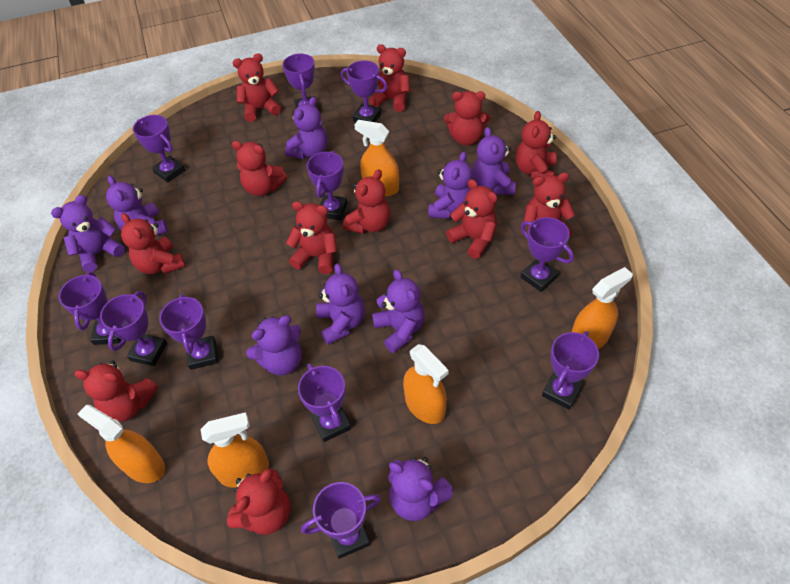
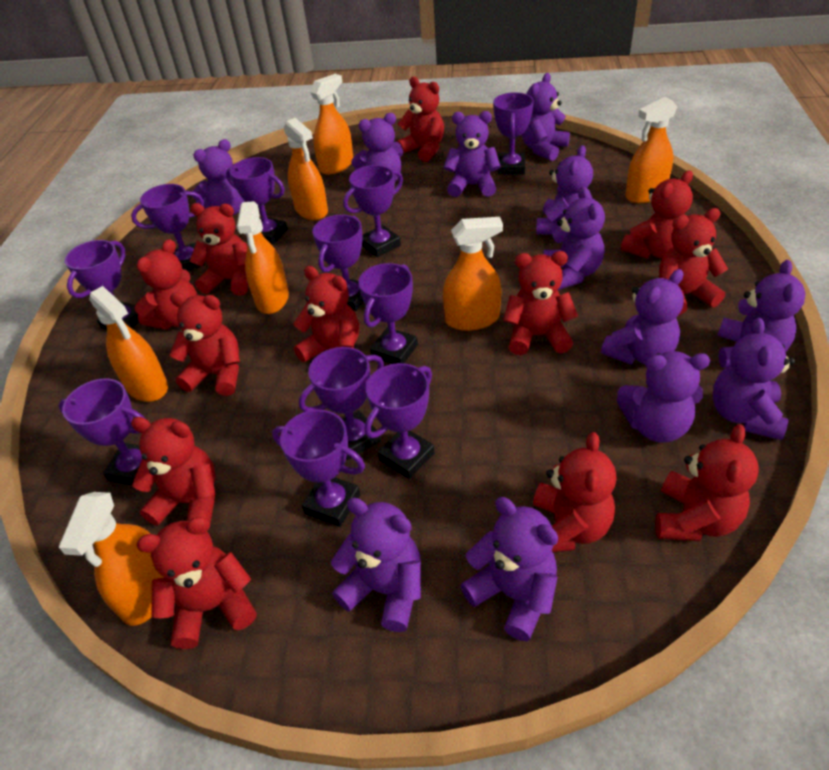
orange spray bottle: 5 -> 7
purple teddy bear: 9 -> 12

